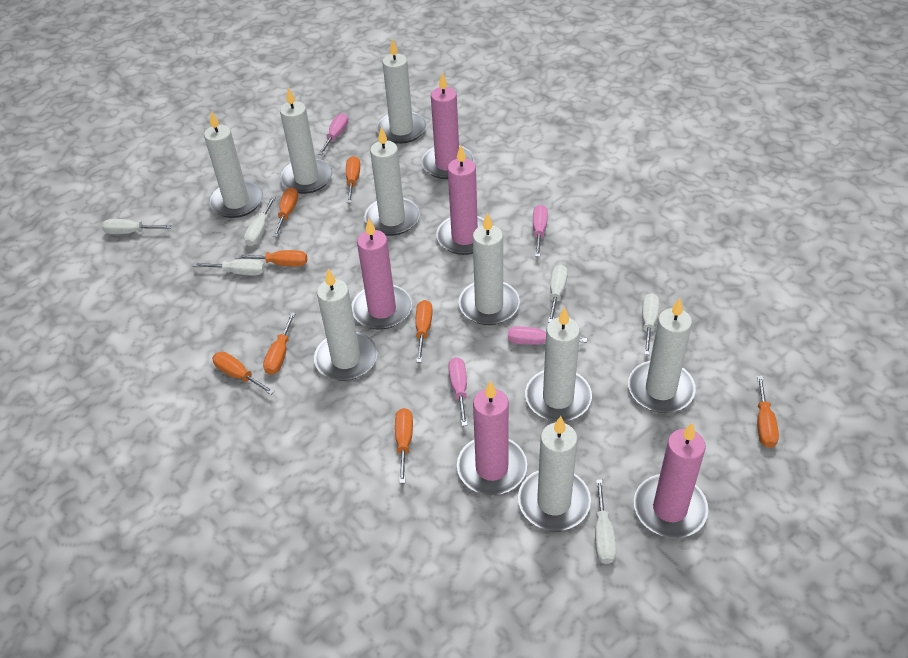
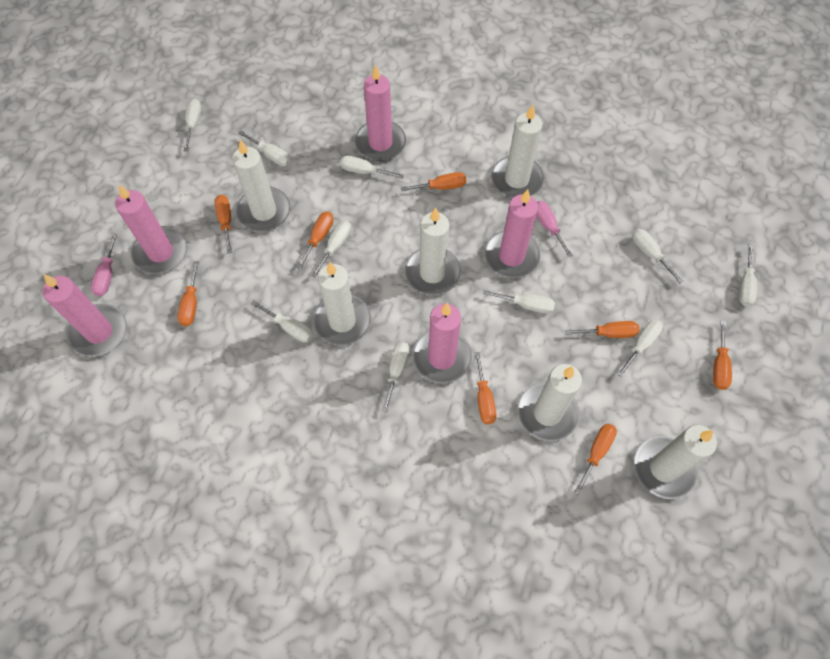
pink screwdriver: 4 -> 2
white candle: 9 -> 6
white screwdriver: 6 -> 10

